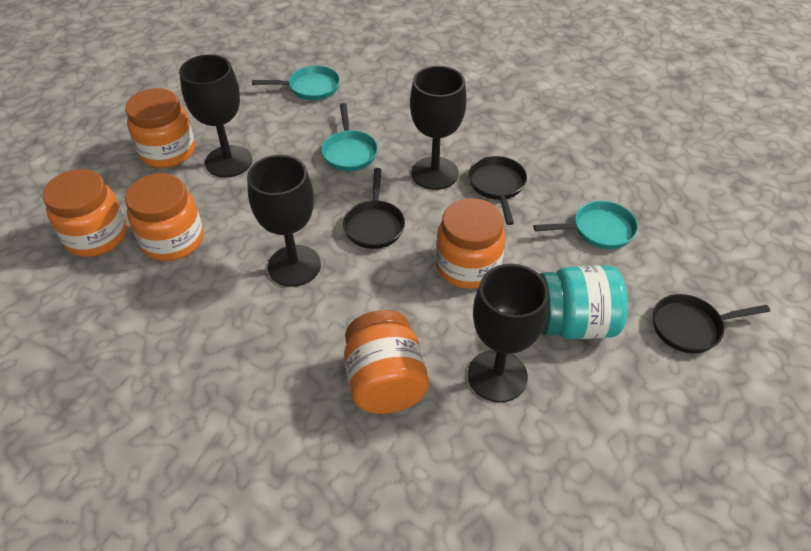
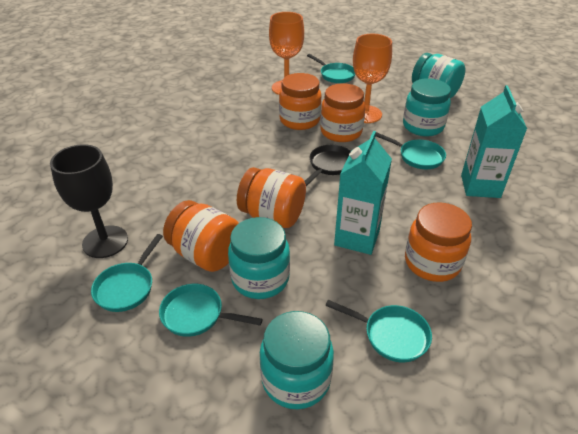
black goblet: 4 -> 1
black pan: 3 -> 1
orange goblet: 0 -> 2
turquoise carton: 0 -> 2
turquoise jar: 1 -> 4
turquoise pan: 3 -> 5

